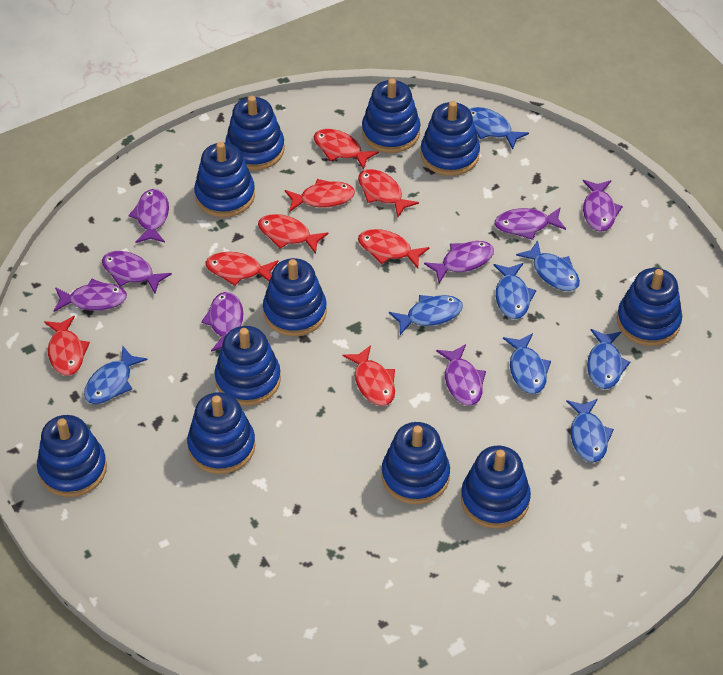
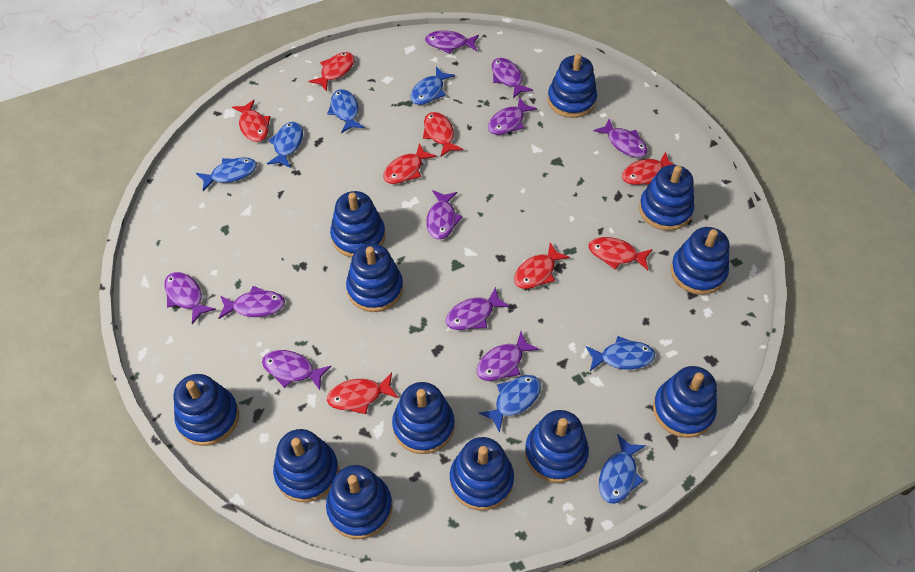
blue fish: 8 -> 7
blue stacking toy: 11 -> 12
purple fish: 8 -> 10

